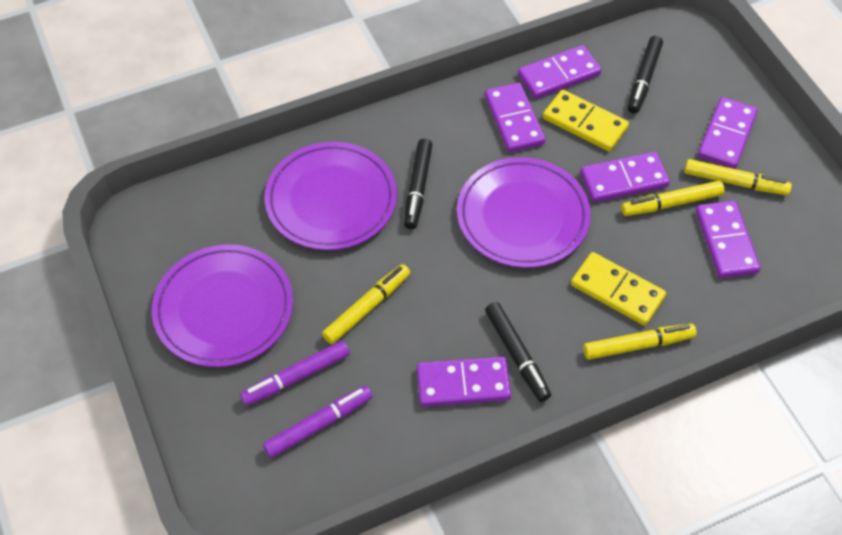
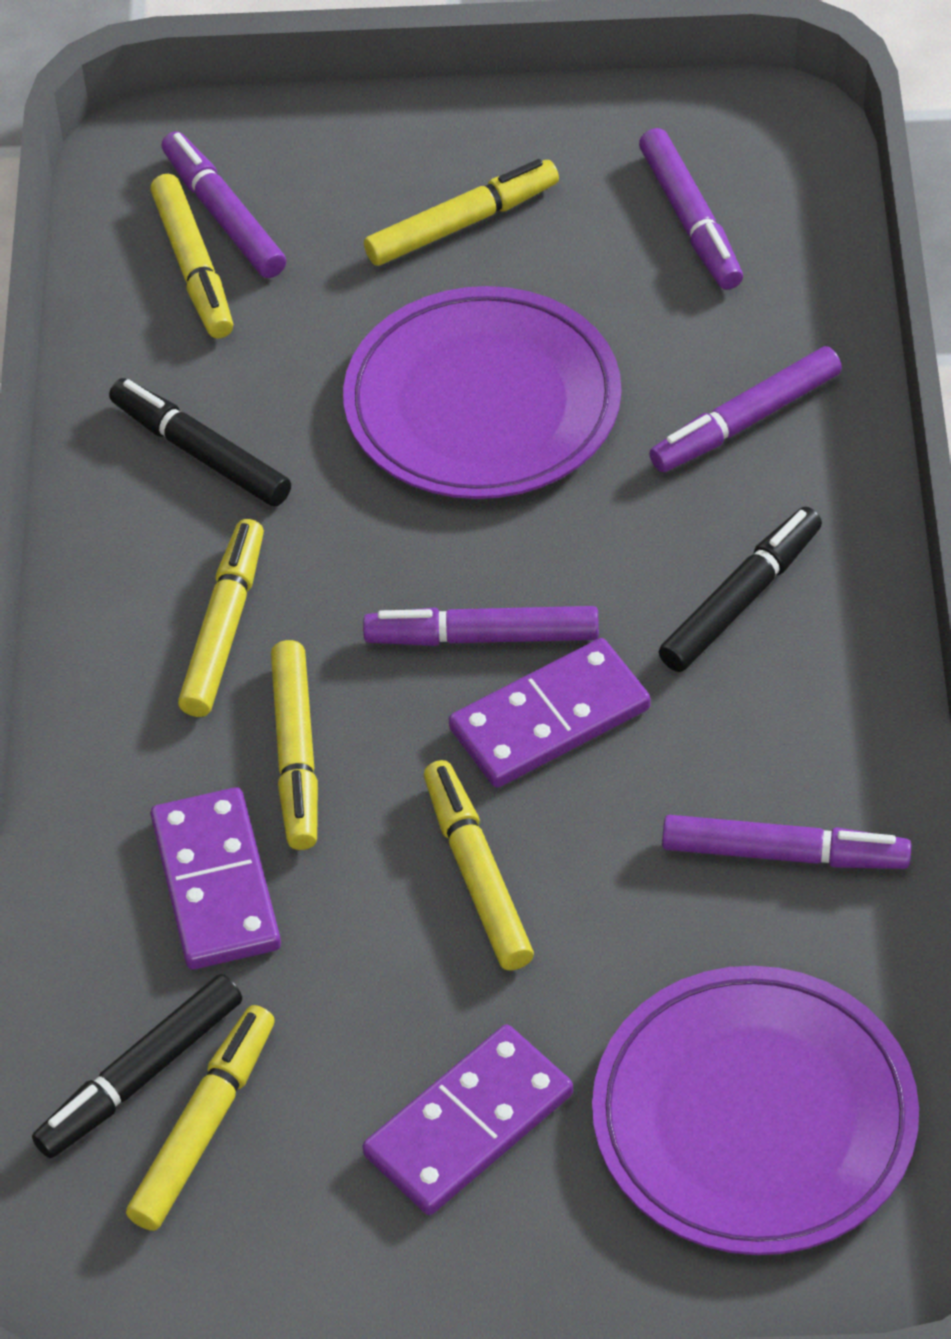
purple domino: 6 -> 3
purple marker: 2 -> 5
purple plate: 3 -> 2
yellow domino: 2 -> 0
yellow marker: 4 -> 6

